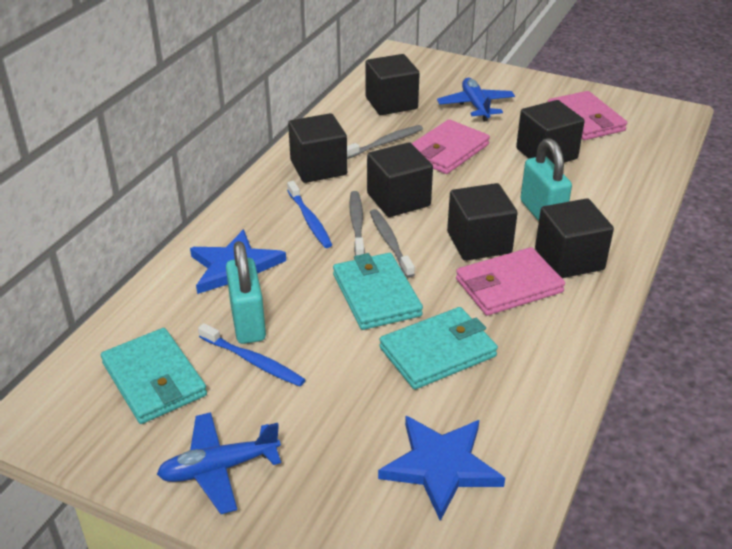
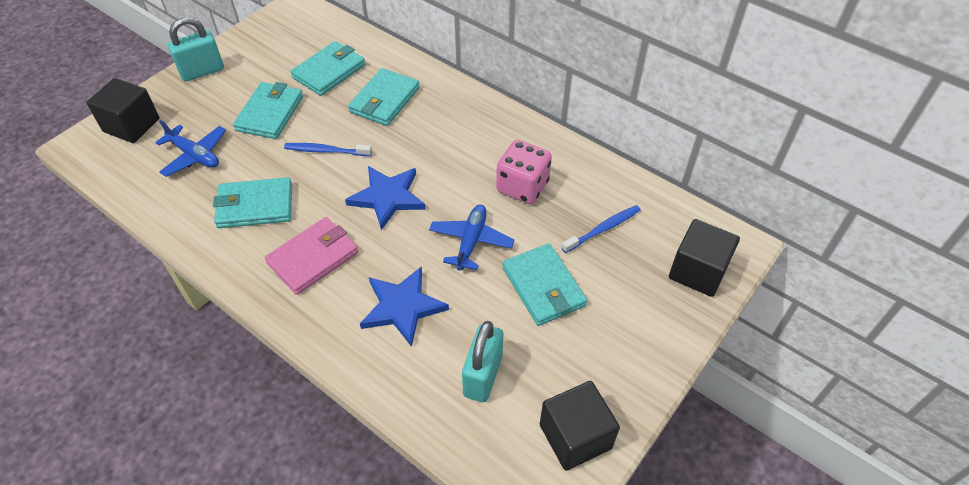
black cube: 6 -> 3
grey toothbrush: 3 -> 0
pink dice: 0 -> 1
pink wallet: 3 -> 1
turquoise wallet: 3 -> 5

